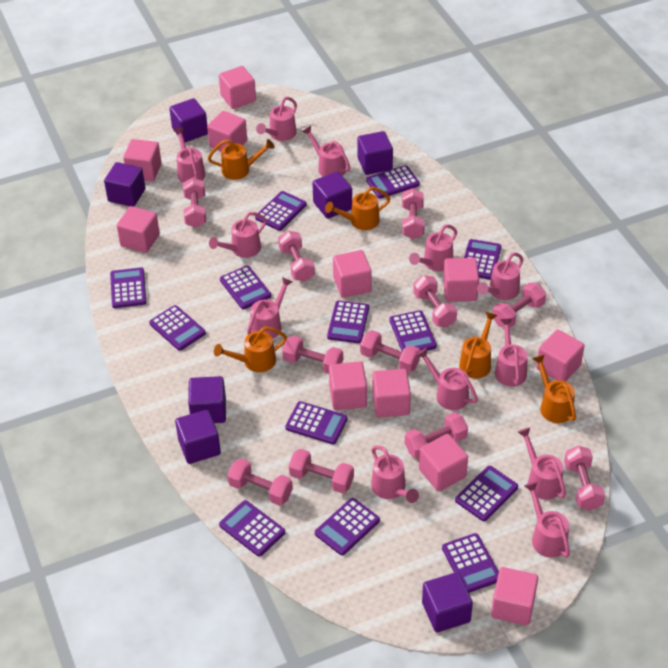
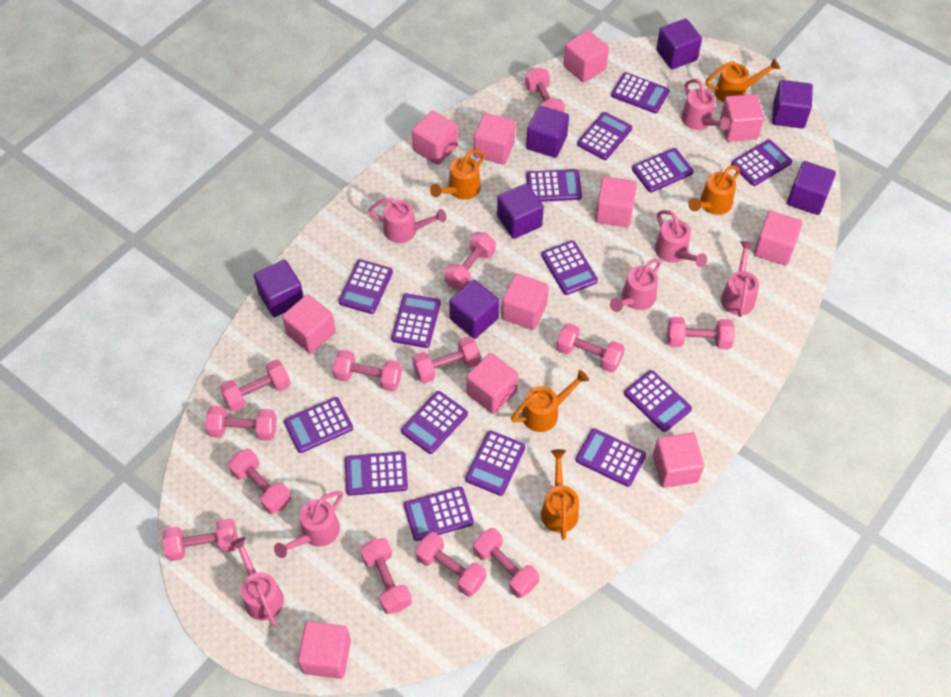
pink dumbbell: 11 -> 13
pink watering can: 12 -> 7
purple calculator: 13 -> 15

